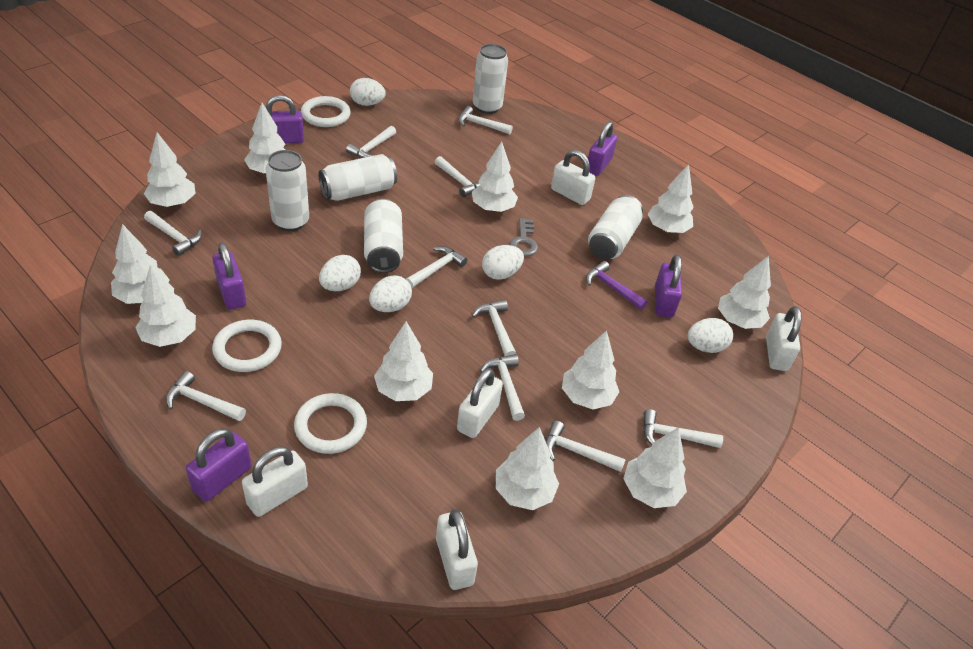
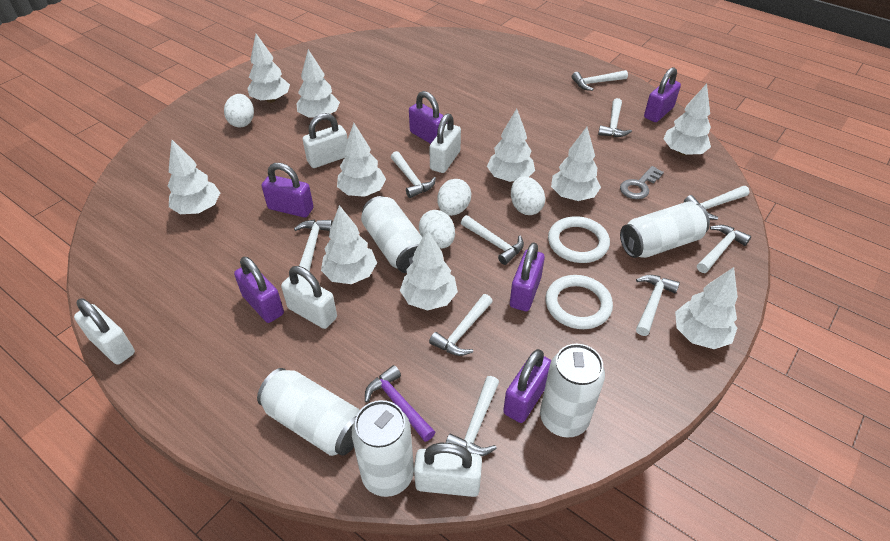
purple padlock: 5 -> 6
white egg: 5 -> 4
white ring: 3 -> 2
white tree: 11 -> 10

